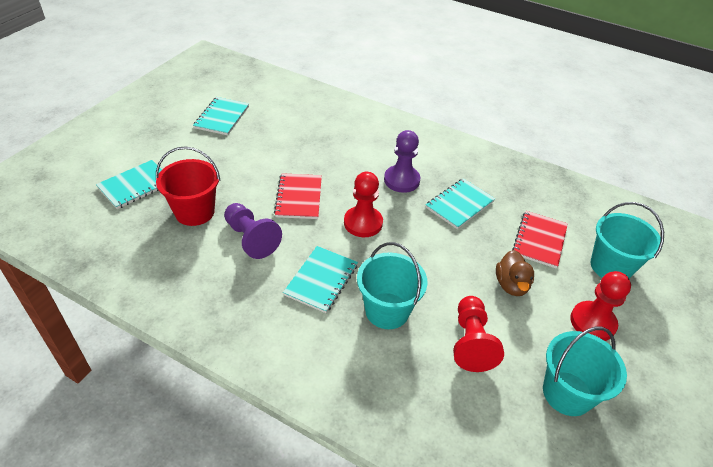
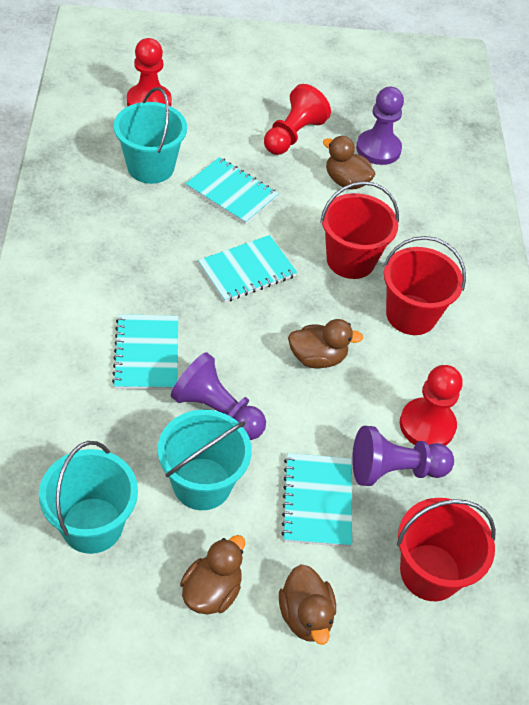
brown duck: 1 -> 4
purple pawn: 2 -> 3
red bucket: 1 -> 3
red notebook: 2 -> 0

